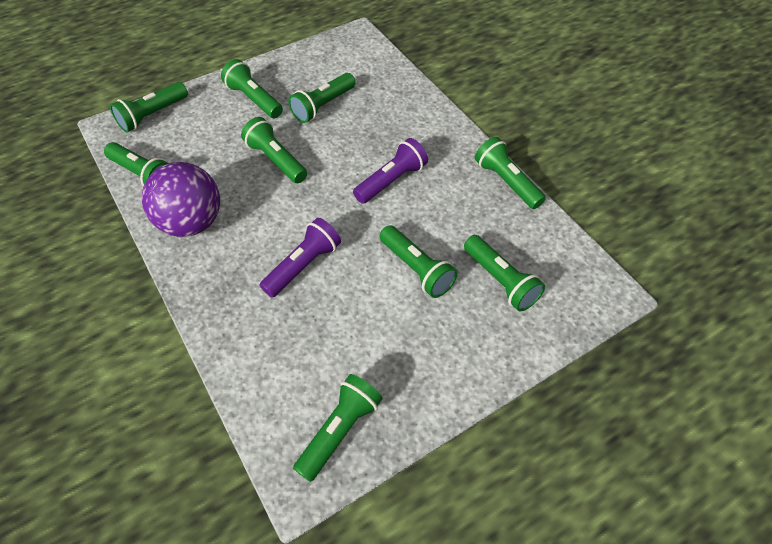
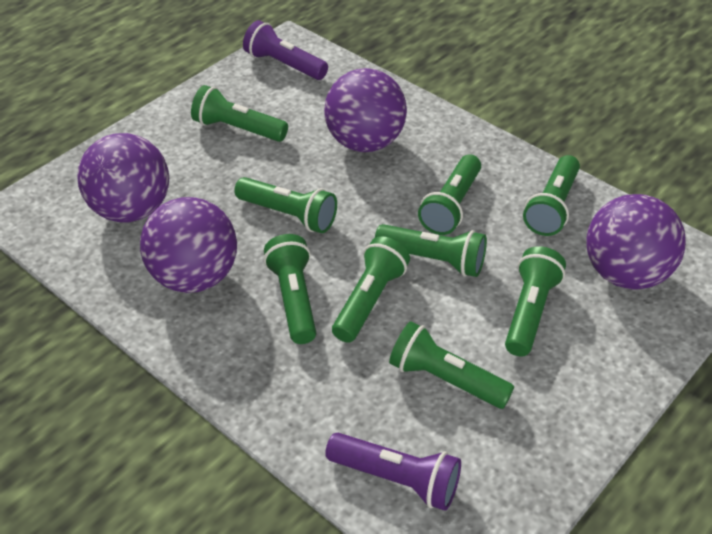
purple ball: 1 -> 4

